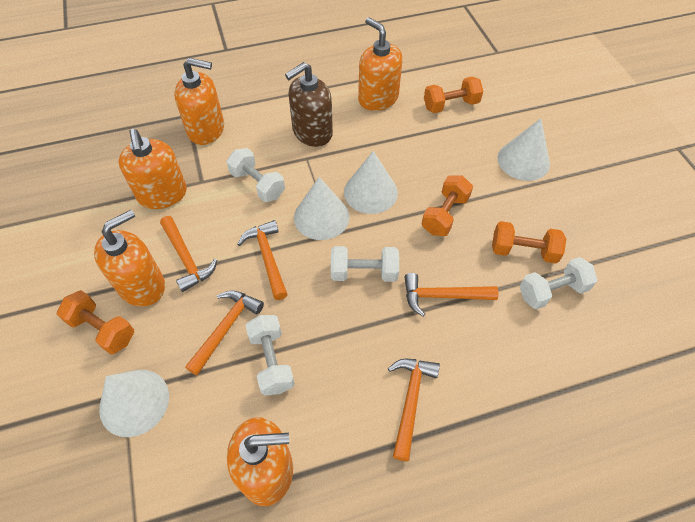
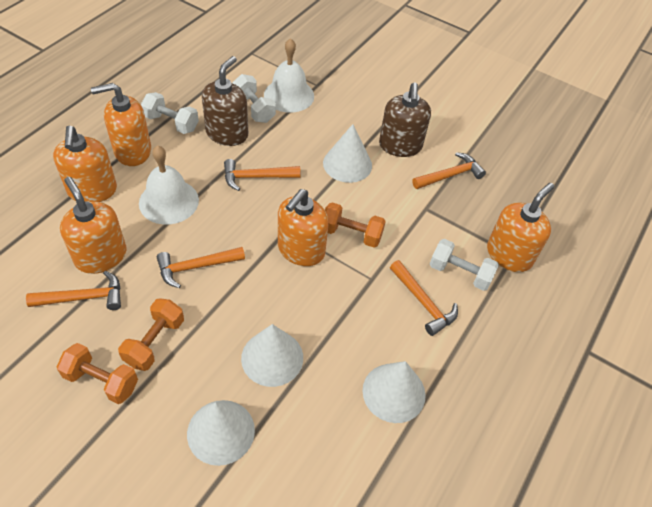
brown soap dispenser: 1 -> 2
orange dumbbell: 4 -> 3
white bell: 0 -> 2
white dumbbell: 4 -> 3

